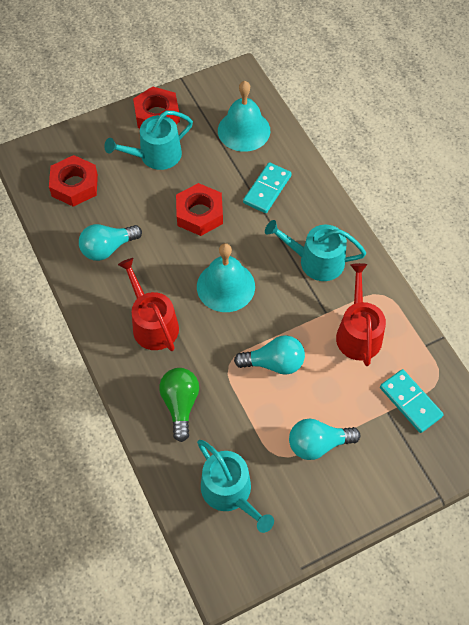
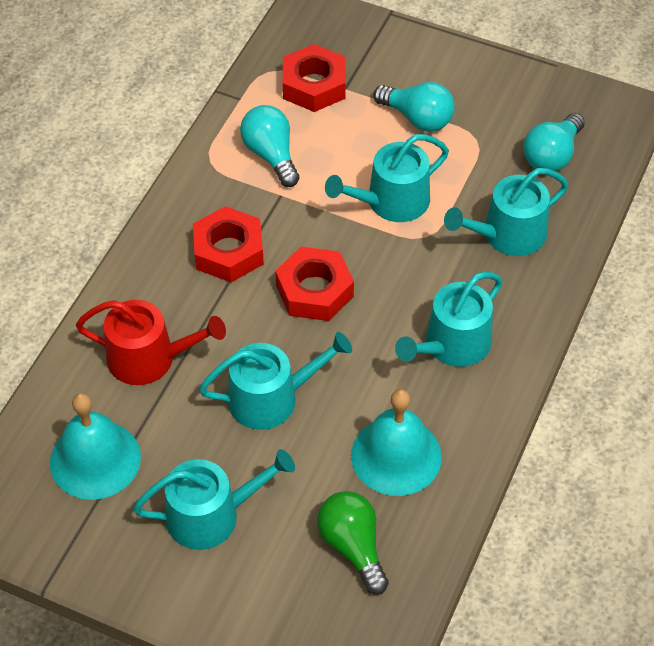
red watering can: 2 -> 1
turquoise domino: 2 -> 0
turquoise watering can: 3 -> 5

